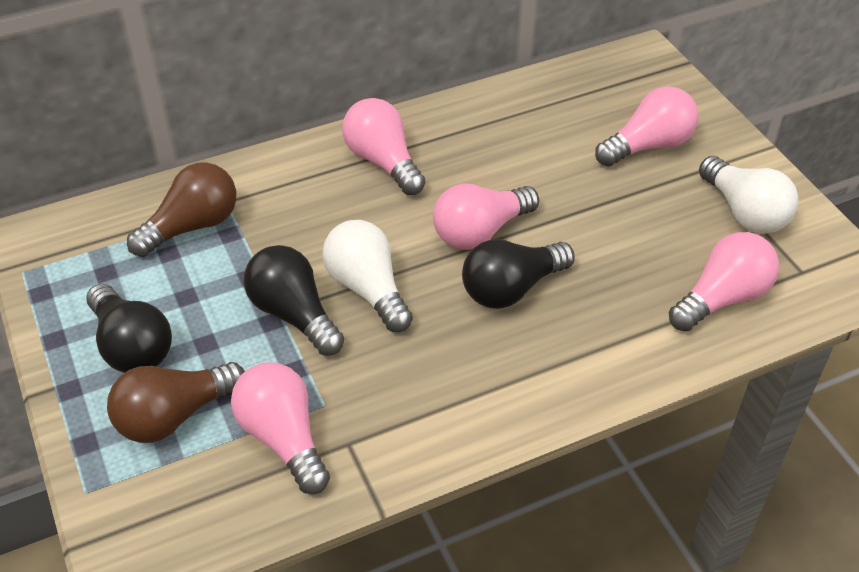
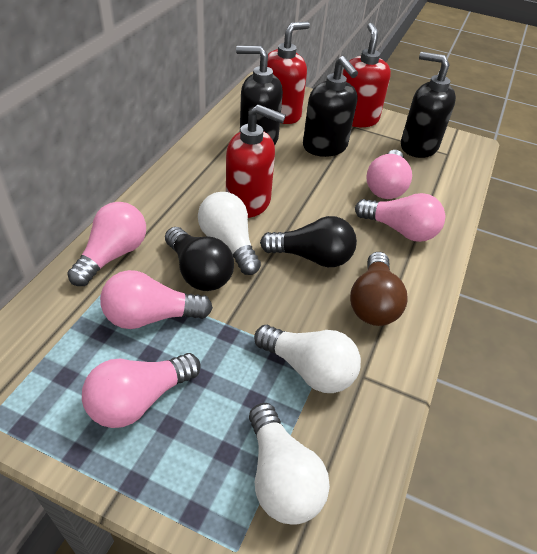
black light bulb: 3 -> 2
black soap dispenser: 0 -> 3
brown light bulb: 2 -> 1
red soap dispenser: 0 -> 3
white light bulb: 2 -> 3

